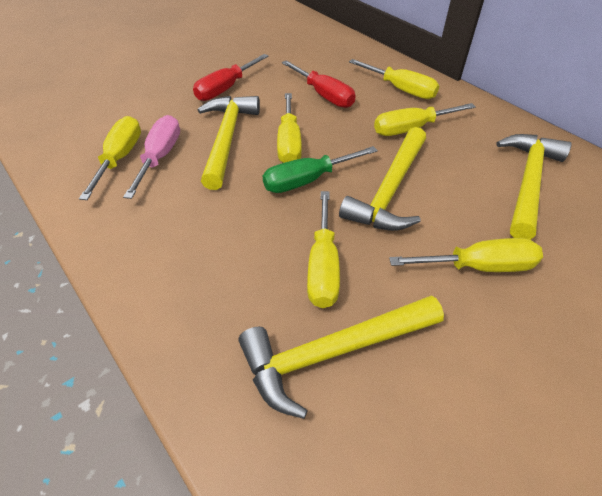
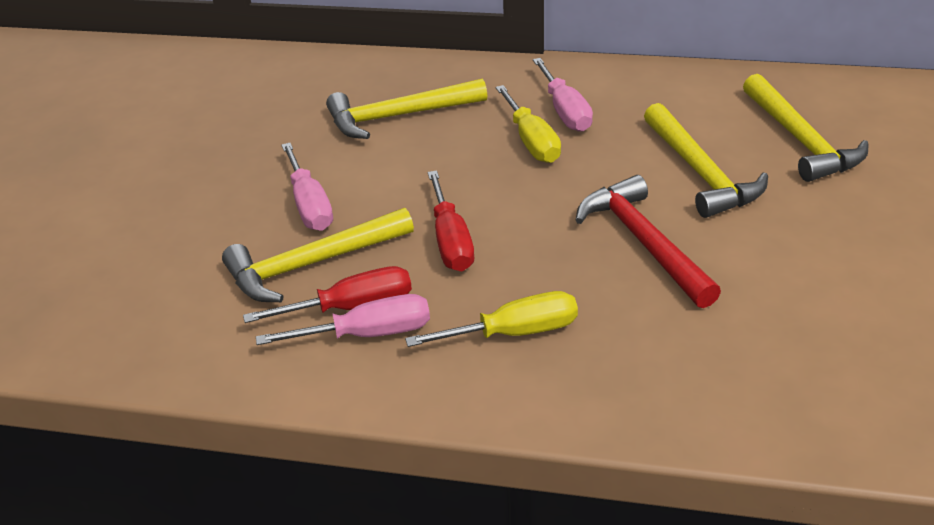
green screwdriver: 1 -> 0
pink screwdriver: 1 -> 3
red hammer: 0 -> 1
yellow screwdriver: 6 -> 2

